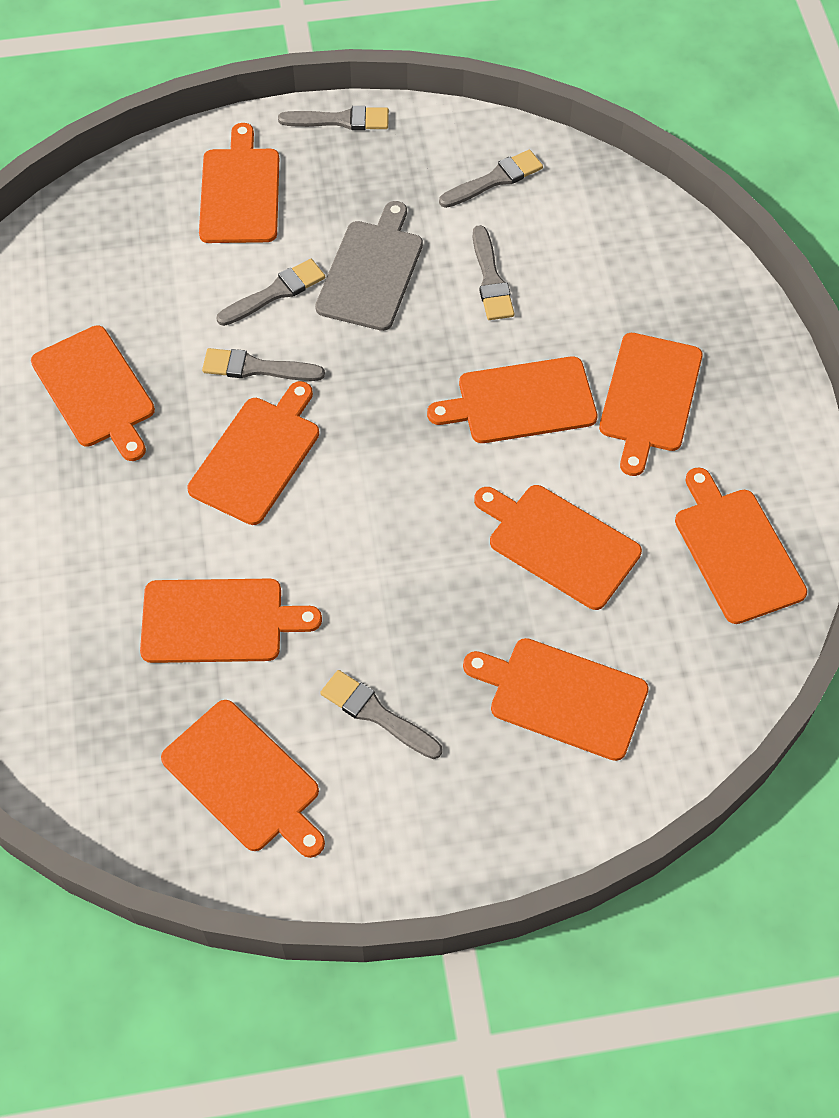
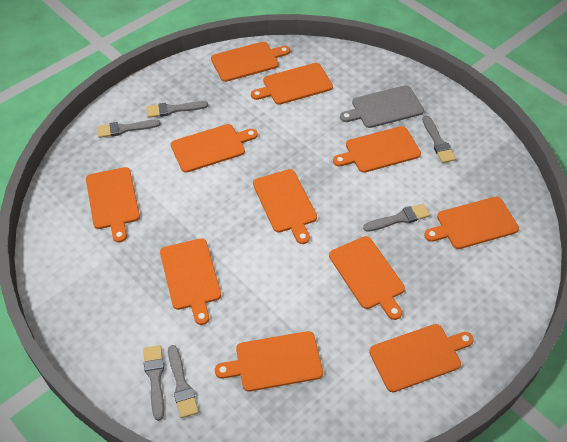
orange cutting board: 10 -> 11

